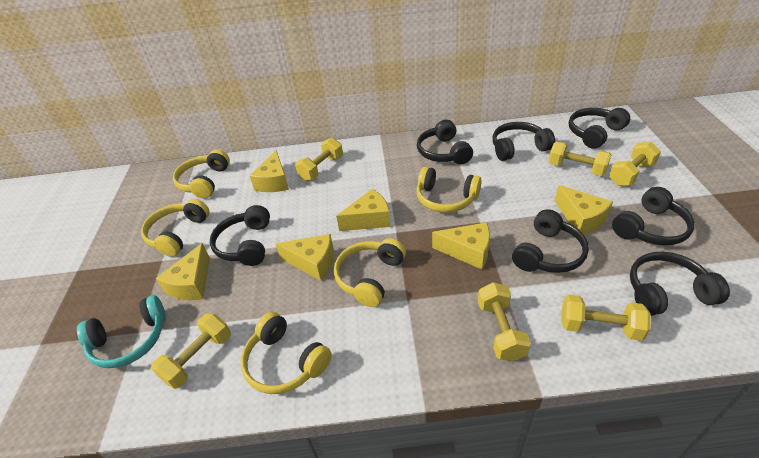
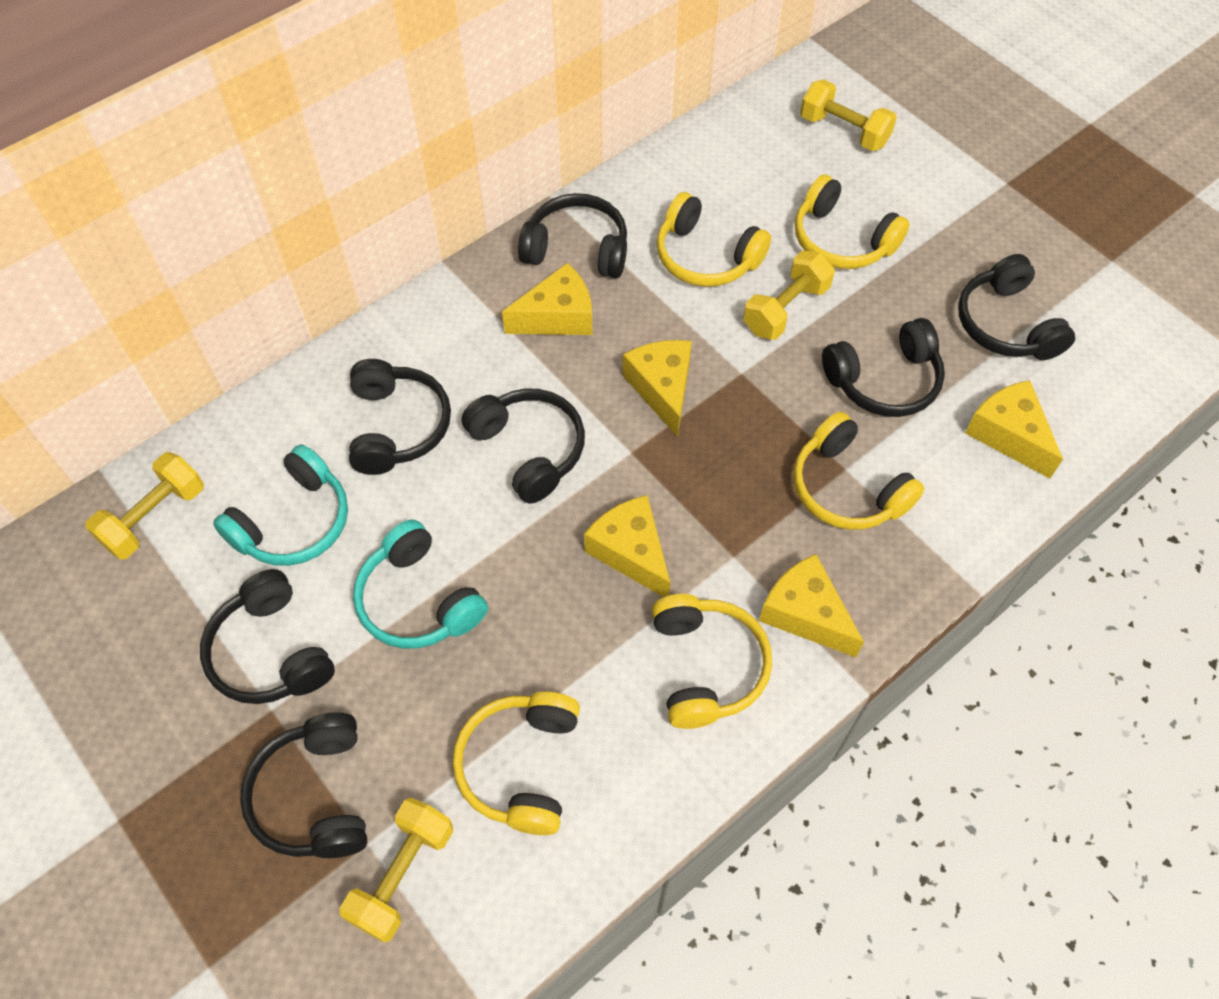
turquoise headphones: 1 -> 2
yellow cheese: 6 -> 5
yellow dumbbell: 6 -> 4

